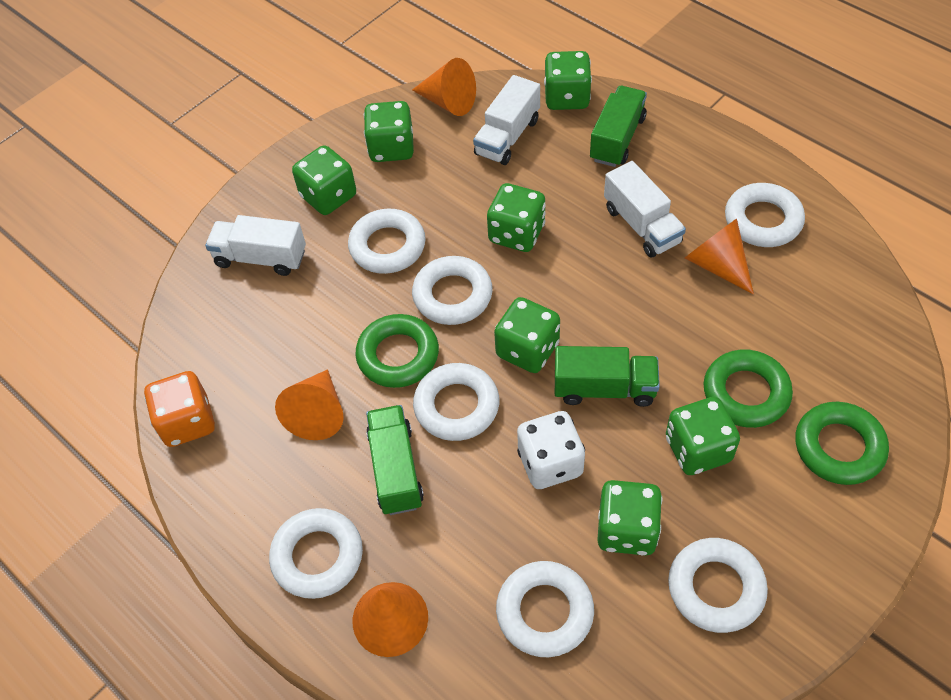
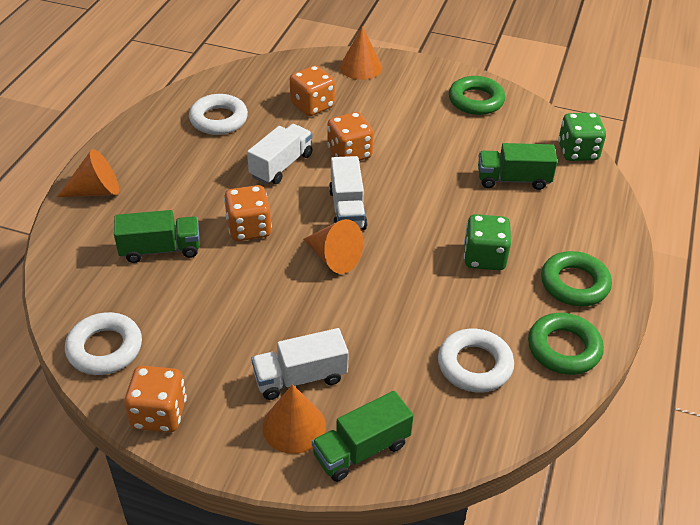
green dice: 7 -> 2
orange dice: 1 -> 4
white dice: 1 -> 0
white ring: 7 -> 3

